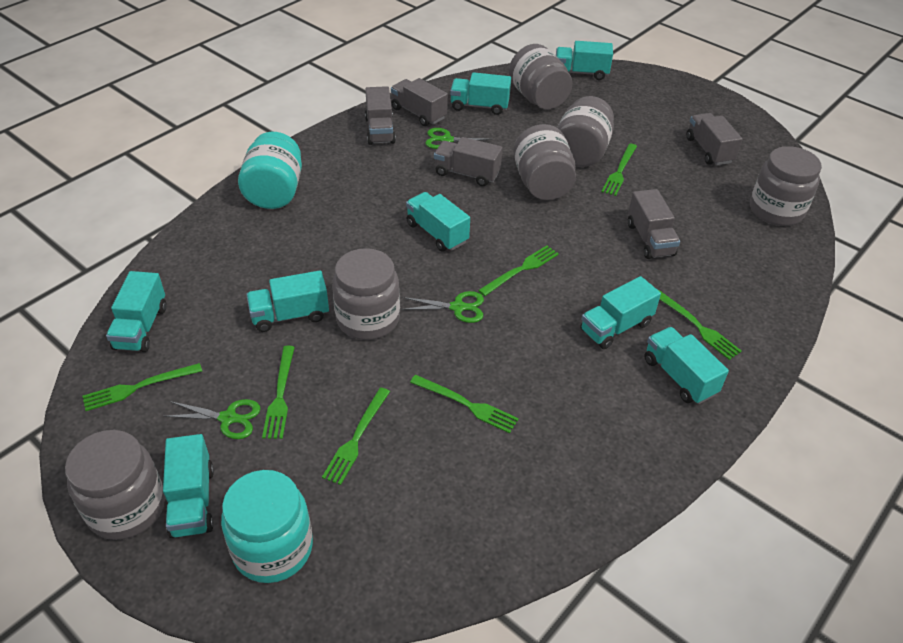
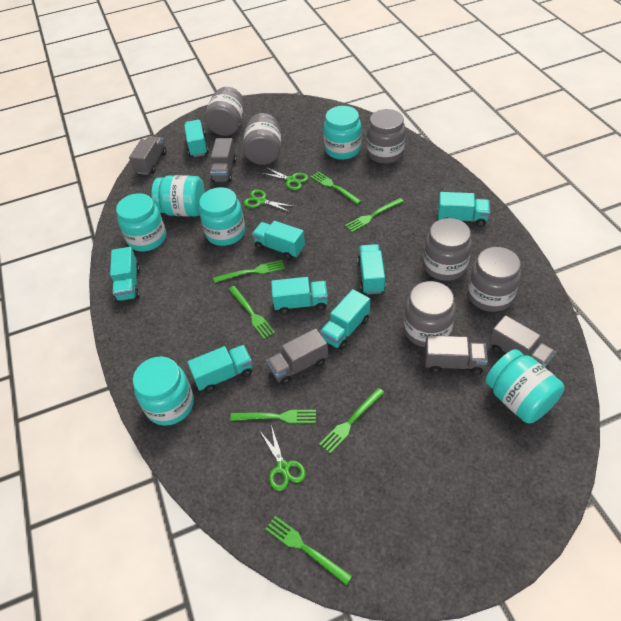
turquoise jar: 2 -> 6

